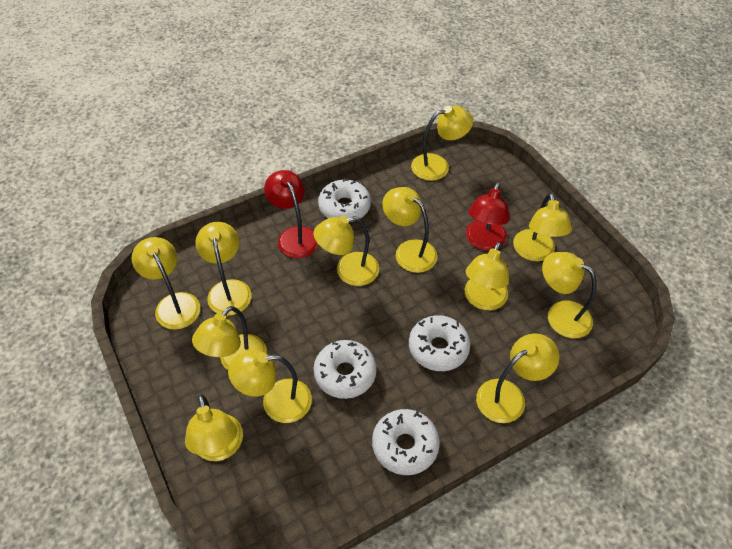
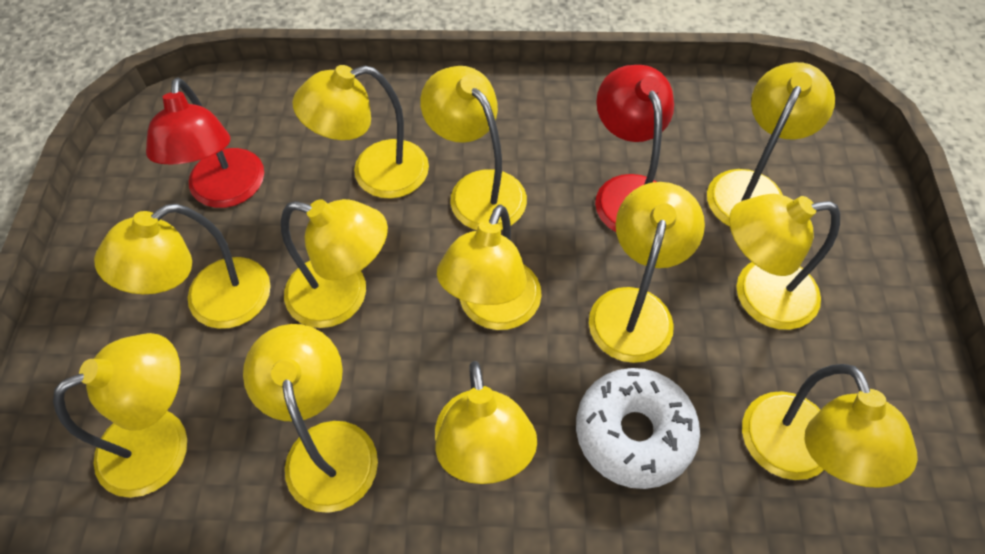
white donut: 4 -> 1

